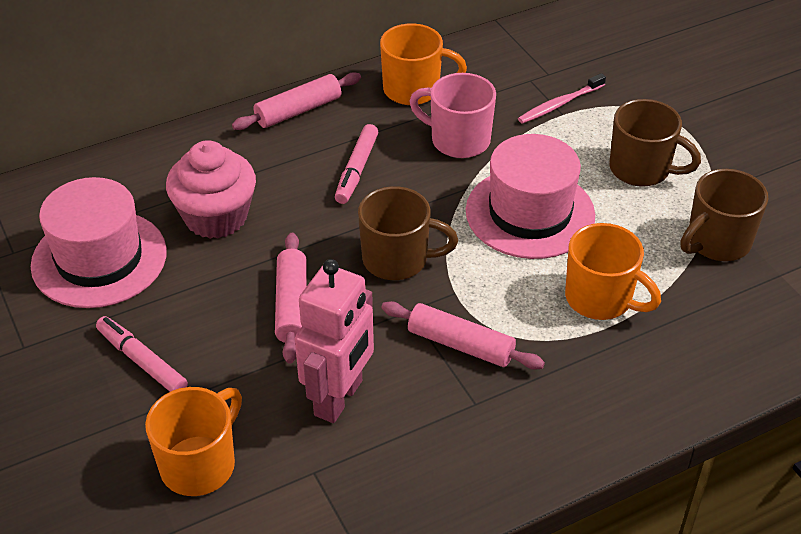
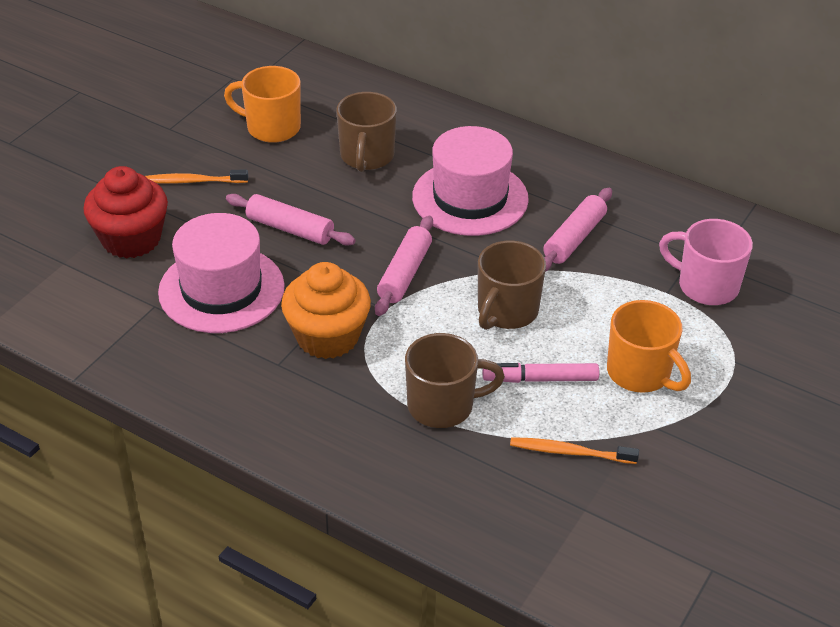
orange cupcake: 0 -> 1
orange mug: 3 -> 2
orange toothbrush: 0 -> 2
pink cupcake: 1 -> 0
pink marker: 2 -> 1
pink robot: 1 -> 0
pink toothbrush: 1 -> 0
red cupcake: 0 -> 1

